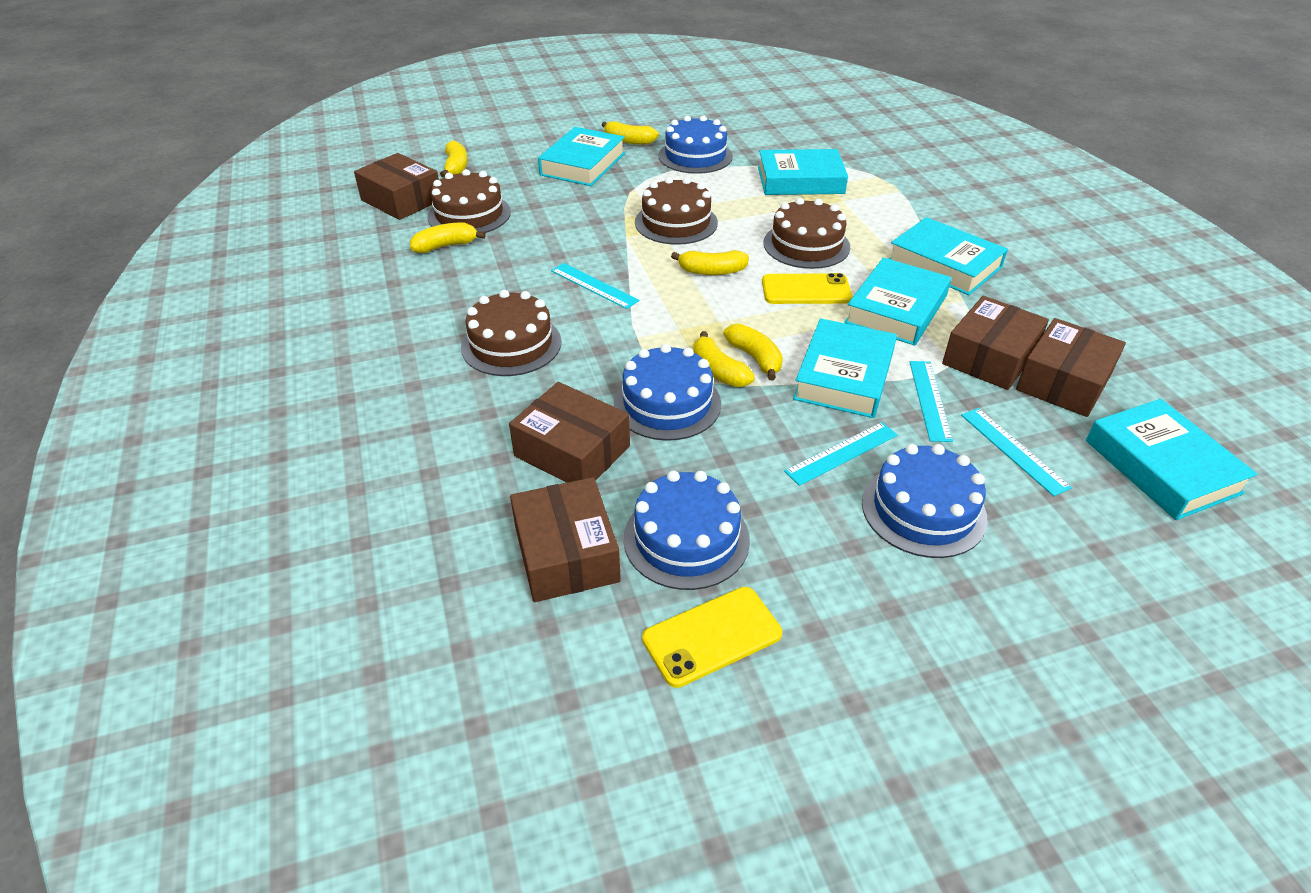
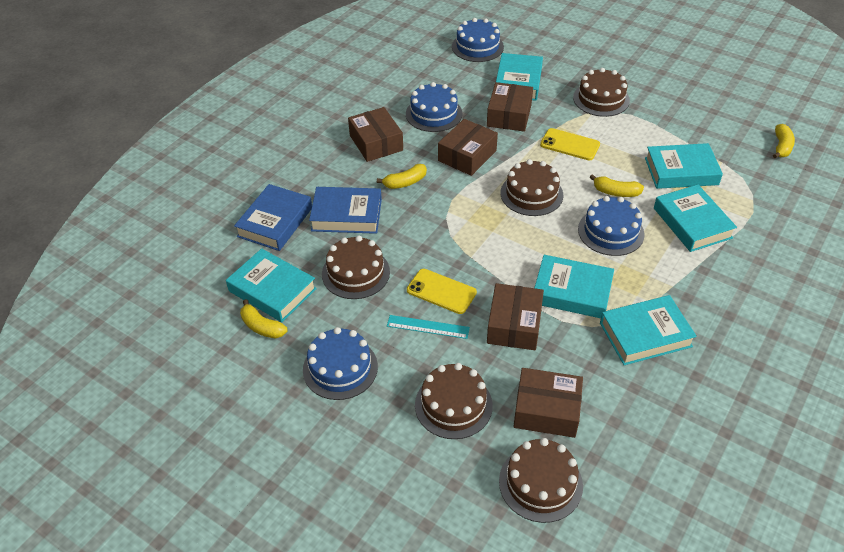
blue book: 0 -> 2
brown cake: 4 -> 5
turquoise ruler: 4 -> 1
yellow banana: 6 -> 4

